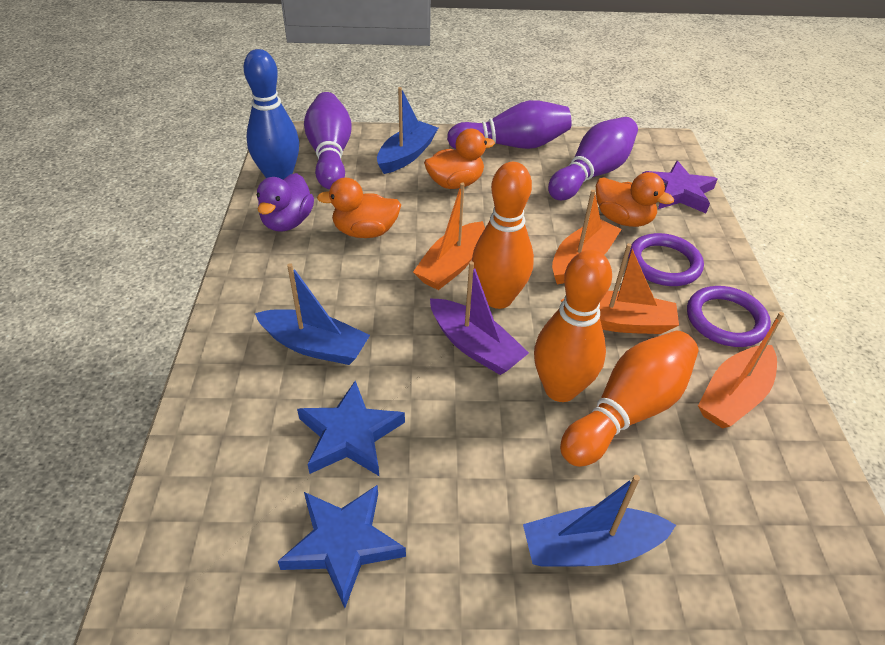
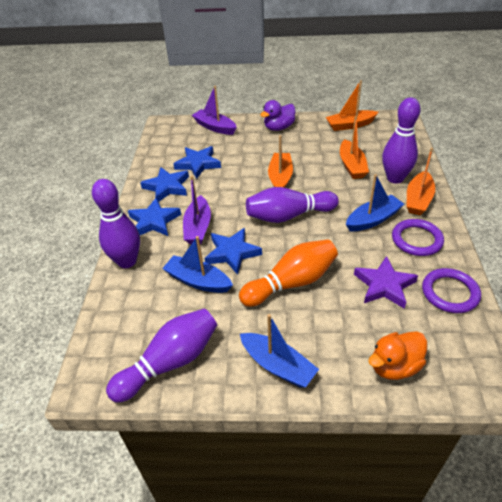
blue bowling pin: 1 -> 0
blue star: 2 -> 4
orange bowling pin: 3 -> 1
orange duck: 3 -> 1
purple boat: 1 -> 2
purple bowling pin: 3 -> 4

